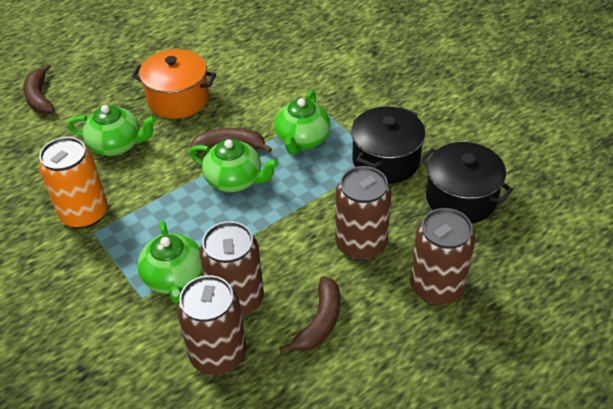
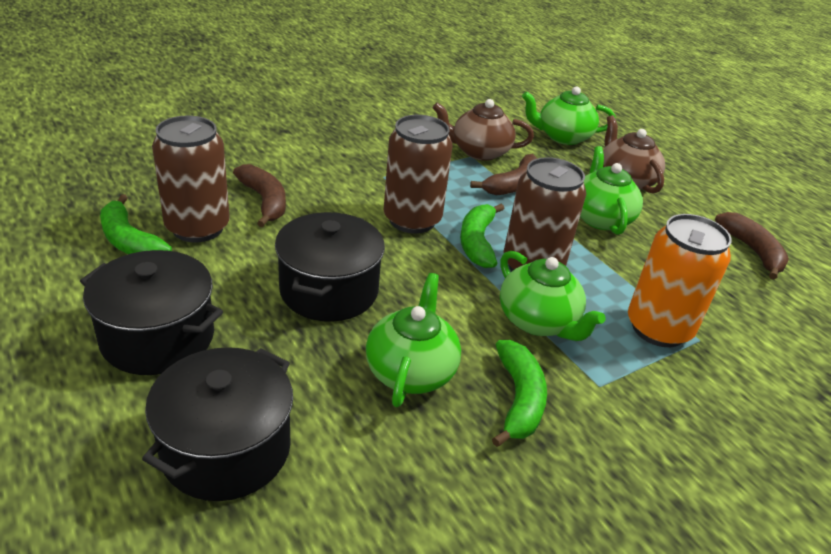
black pot: 2 -> 3
brown can: 4 -> 3
brown teapot: 0 -> 2
green banana: 0 -> 3
orange pot: 1 -> 0

